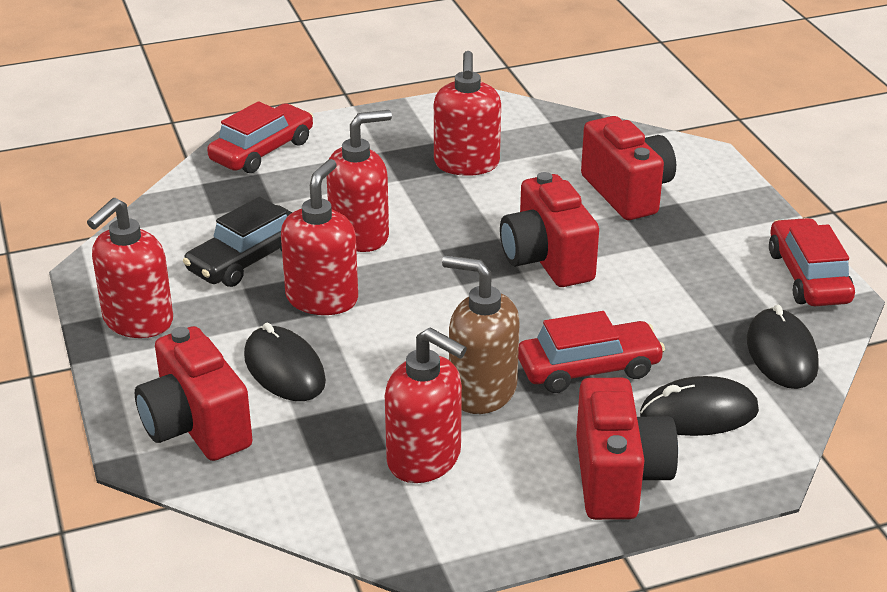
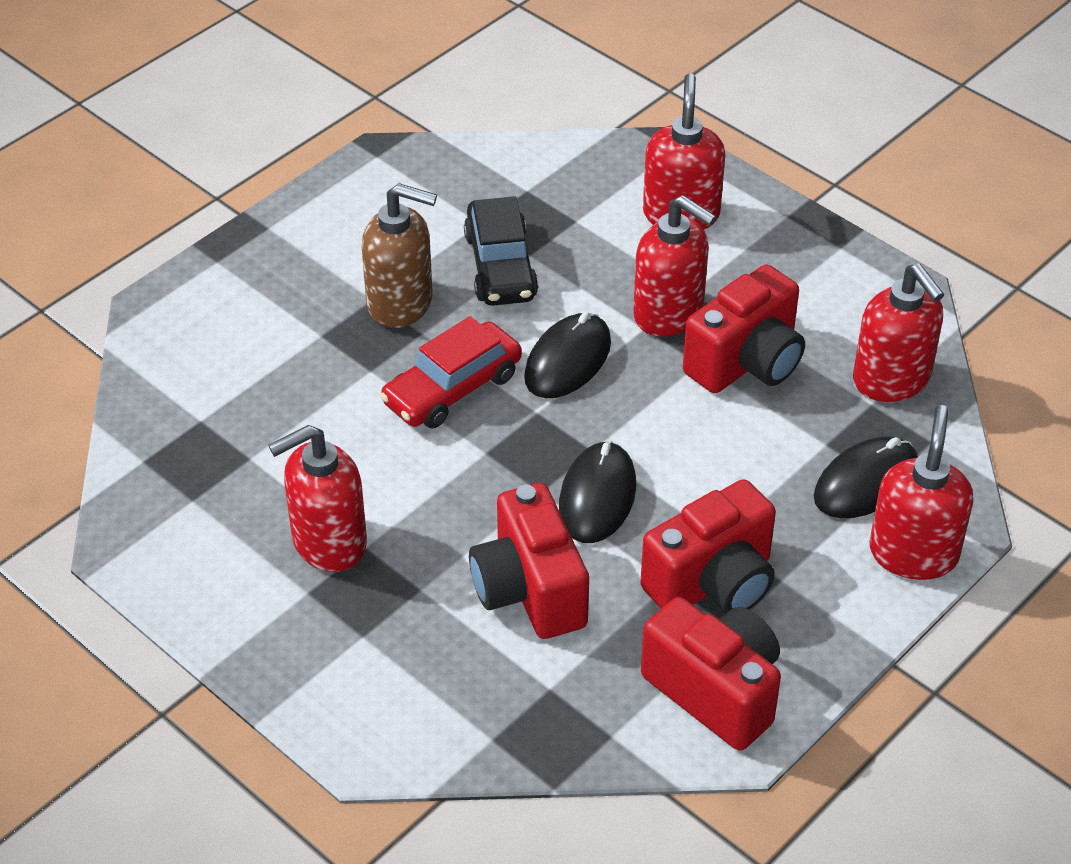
red car: 3 -> 1

